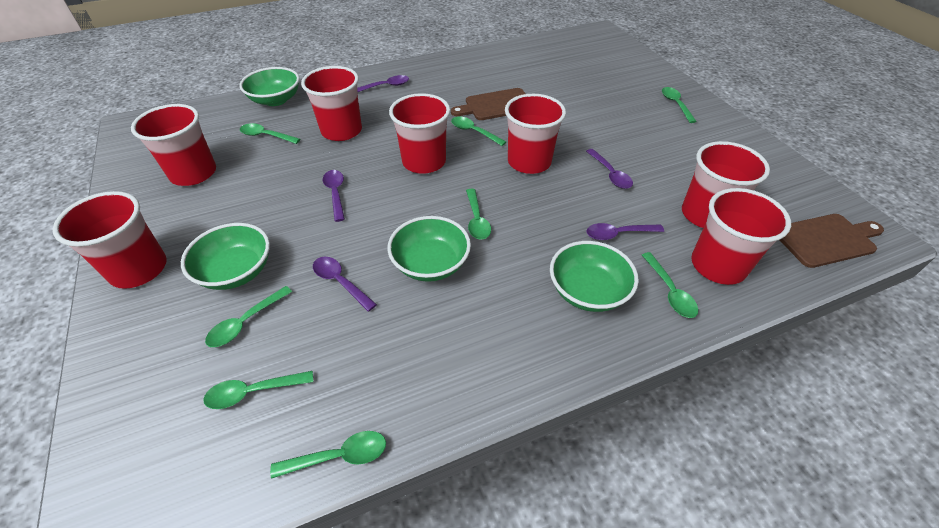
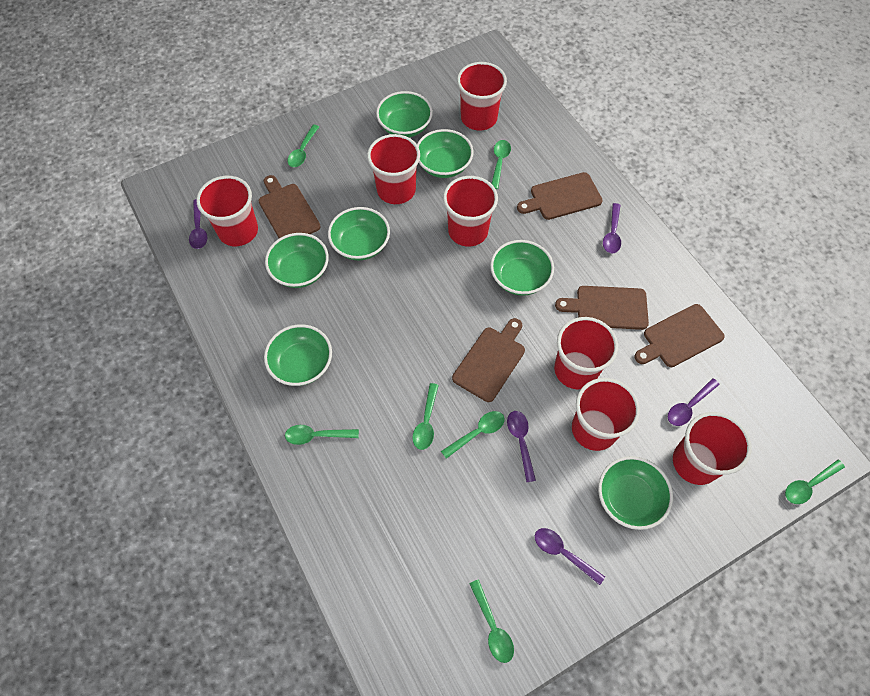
brown cutting board: 2 -> 5
green bowl: 4 -> 7
green spoon: 8 -> 7

